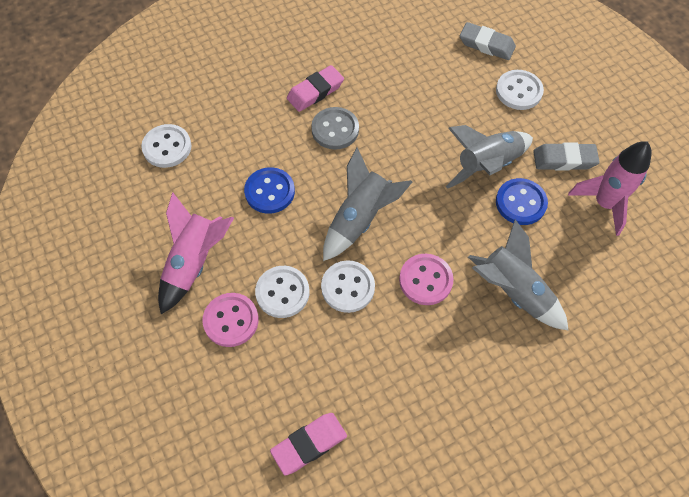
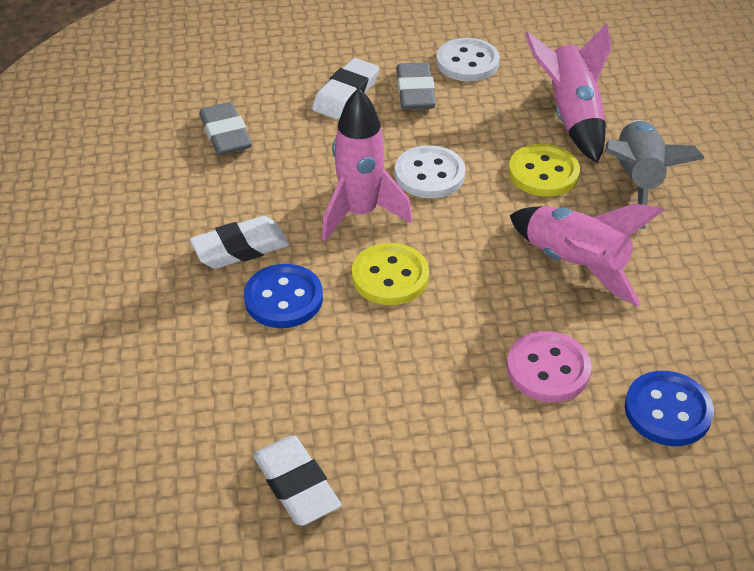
grey button: 1 -> 0
grey rocket: 3 -> 1
pink button: 2 -> 1
pink eraser: 2 -> 0
pink rocket: 2 -> 3
white button: 4 -> 2
white eraser: 0 -> 3
yellow button: 0 -> 2

